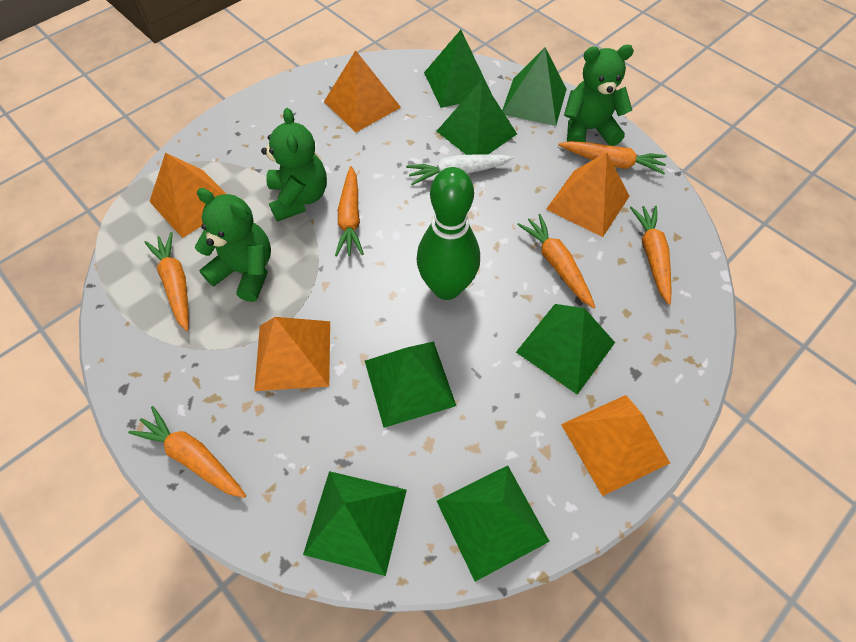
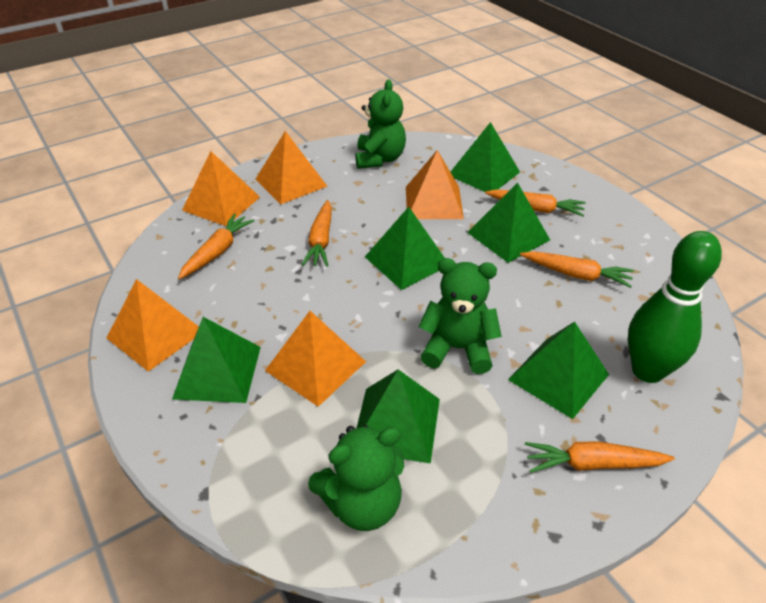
green pyramid: 7 -> 6
orange carrot: 6 -> 5
white carrot: 1 -> 0

